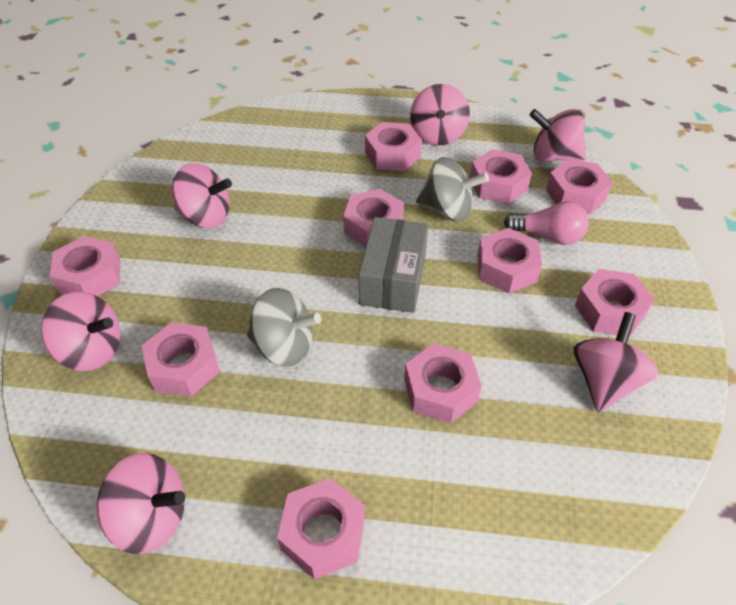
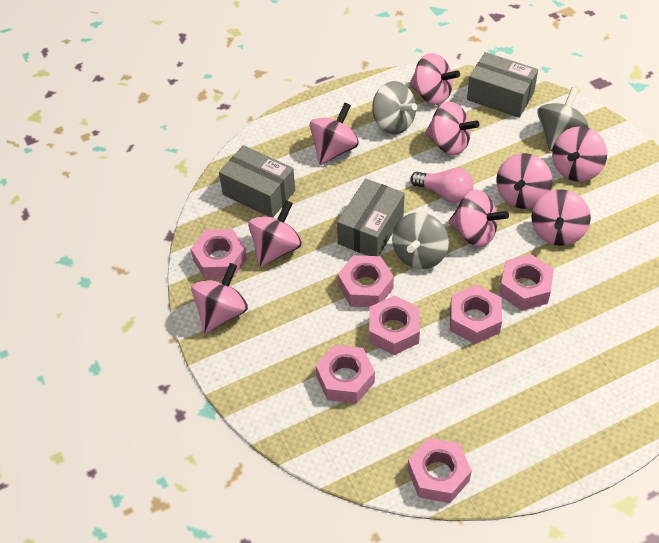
grey box: 1 -> 3
grey spinning top: 2 -> 3
pink nut: 10 -> 7
pink spinning top: 6 -> 9

